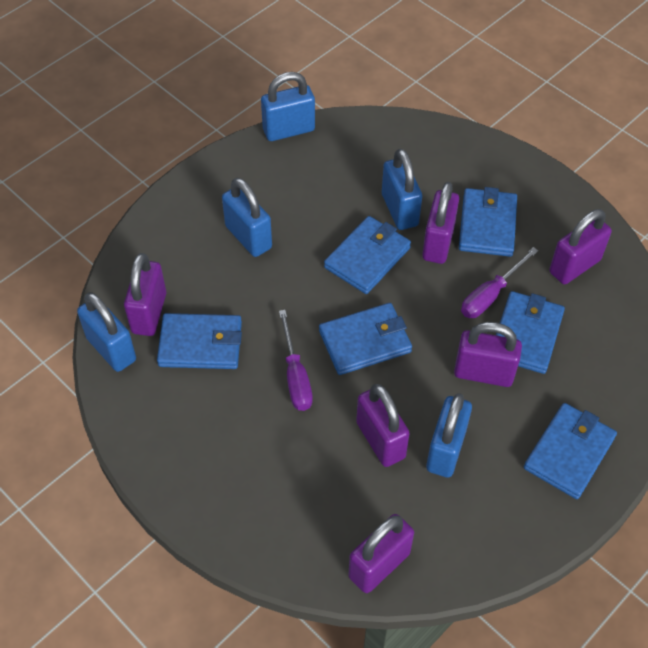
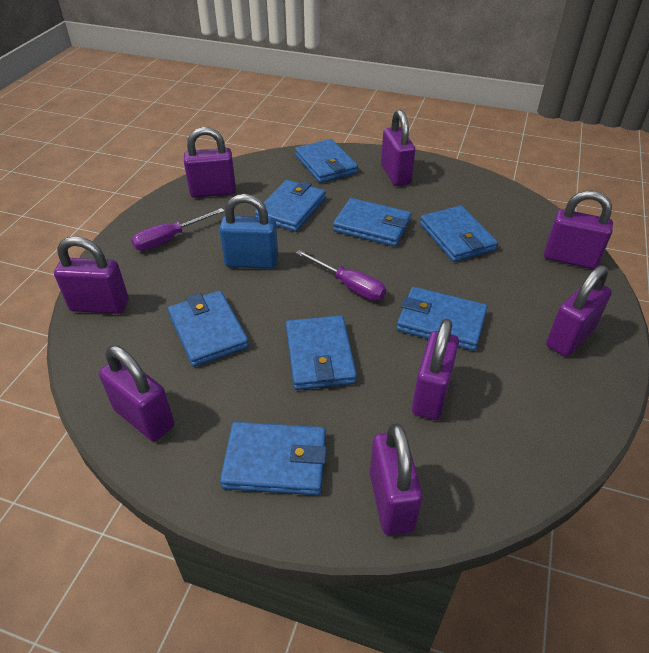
blue padlock: 5 -> 1
blue wallet: 6 -> 8
purple padlock: 6 -> 8

